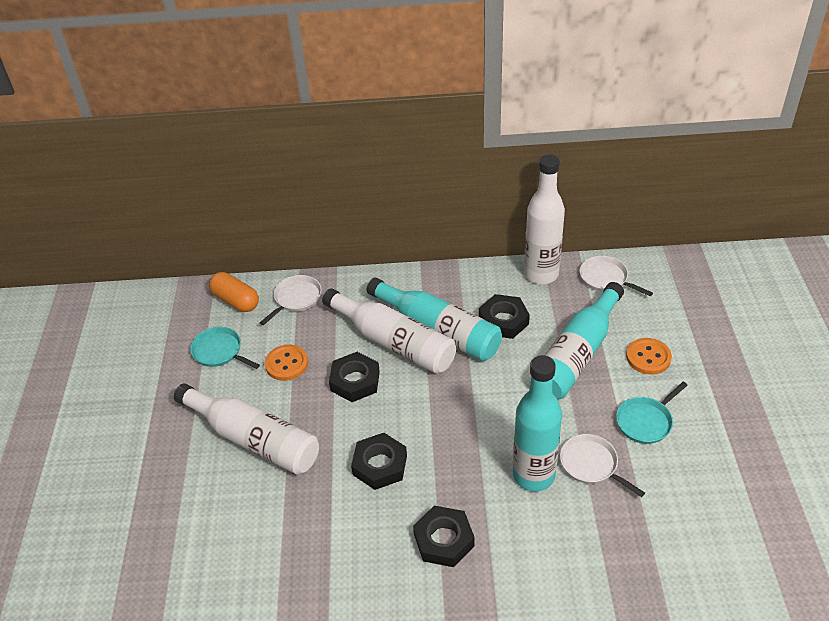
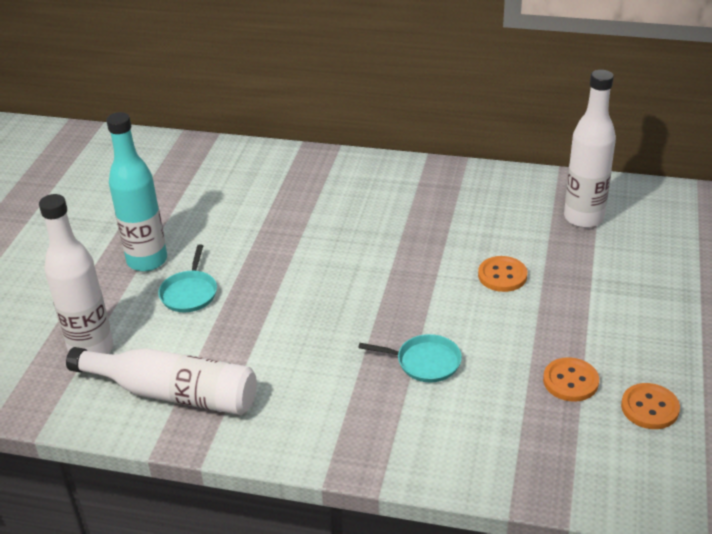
black nut: 4 -> 0
orange button: 2 -> 3
orange capsule: 1 -> 0
turquoise bottle: 3 -> 1
white pan: 3 -> 0

